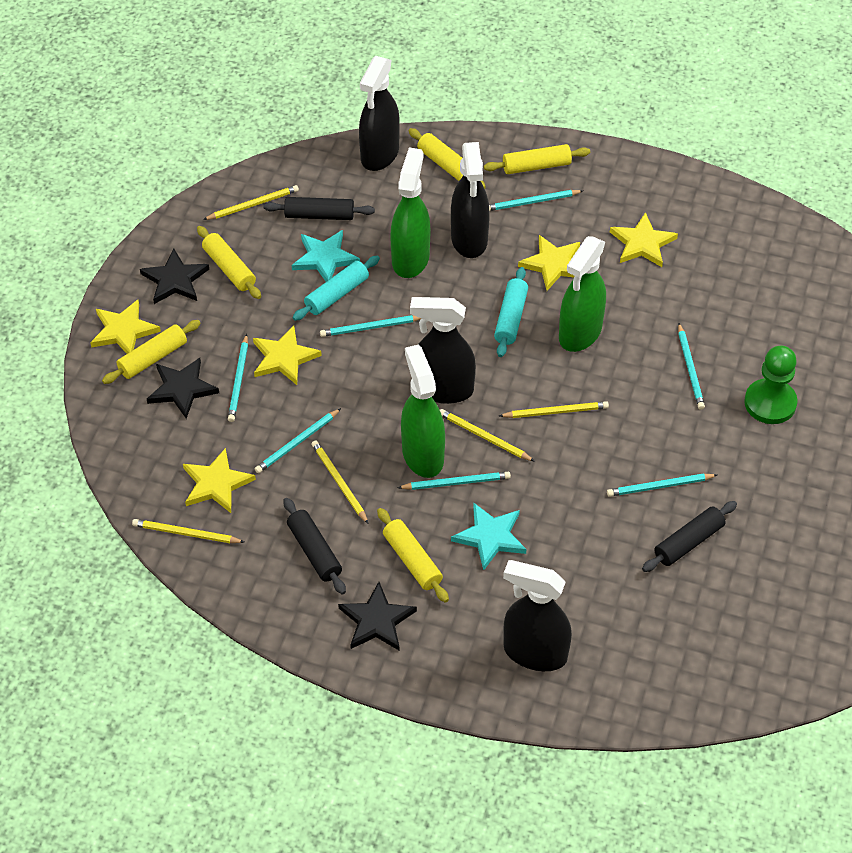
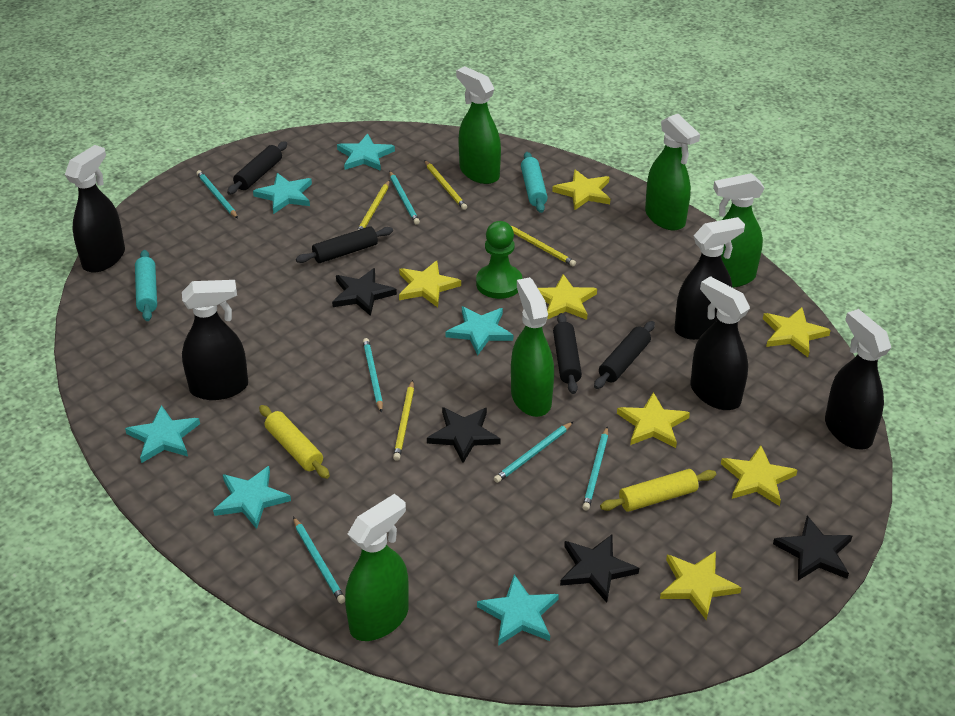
black rolling pin: 3 -> 4
black spray bottle: 4 -> 5
black star: 3 -> 4
green spray bottle: 3 -> 5
turquoise pencil: 7 -> 6
turquoise star: 2 -> 6
yellow pencil: 5 -> 4
yellow rolling pin: 5 -> 2
yellow star: 5 -> 7

